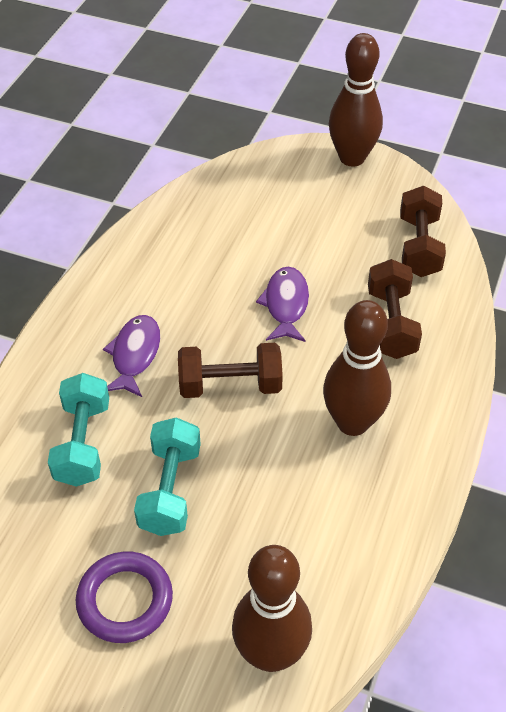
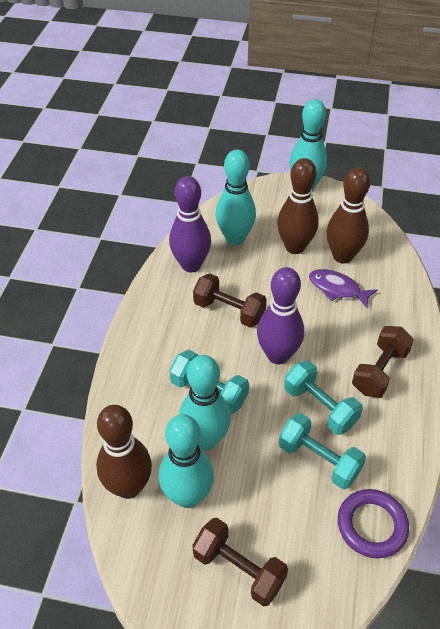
purple bowling pin: 0 -> 2
purple fish: 2 -> 1
turquoise bowling pin: 0 -> 4
turquoise dumbbell: 2 -> 3

